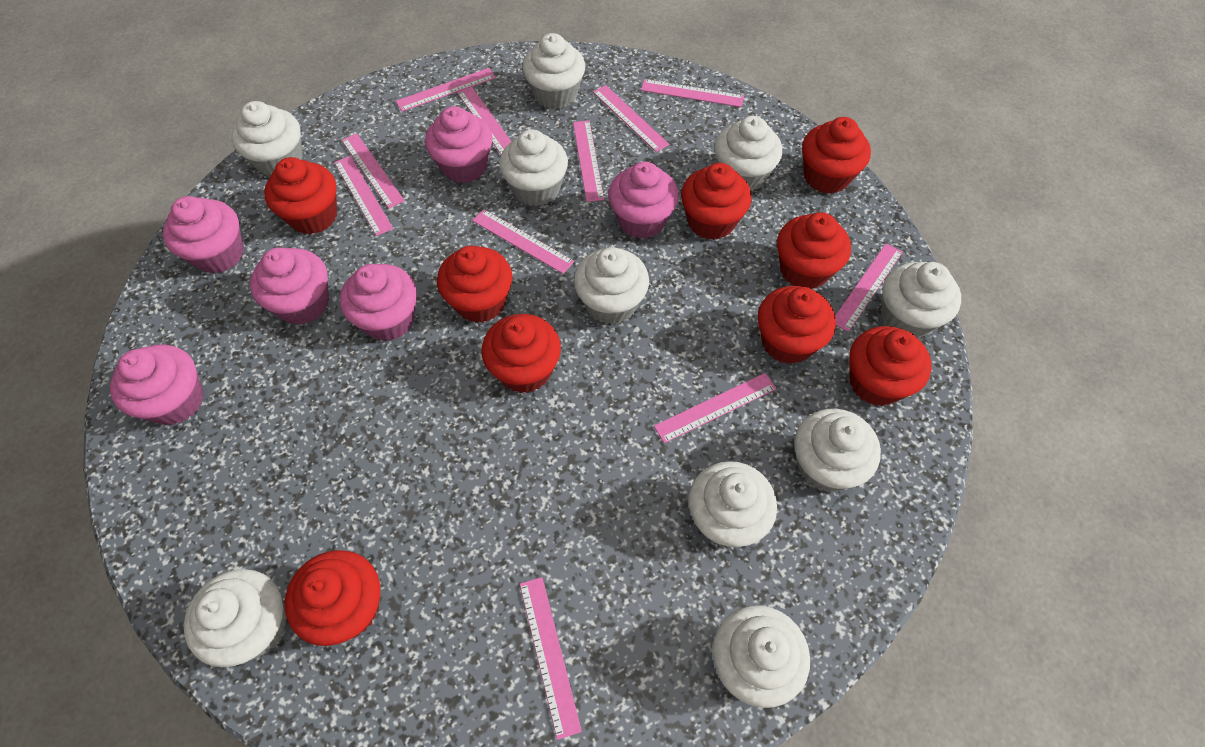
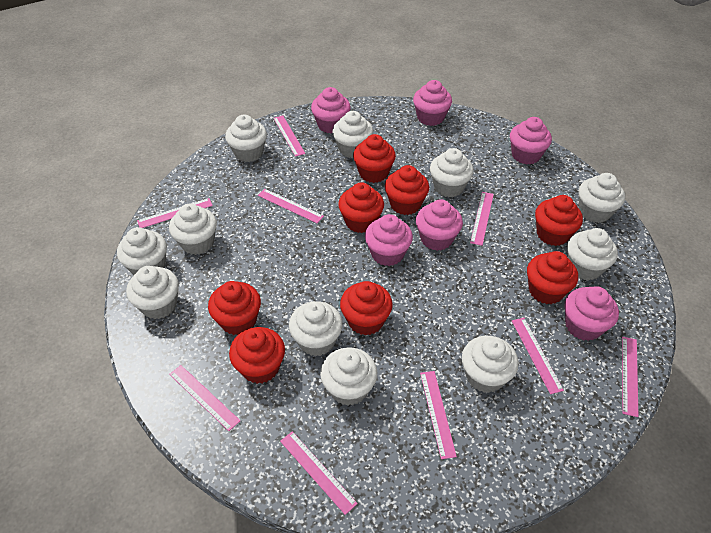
pink ruler: 11 -> 9
red cupcake: 9 -> 8
white cupcake: 10 -> 11

